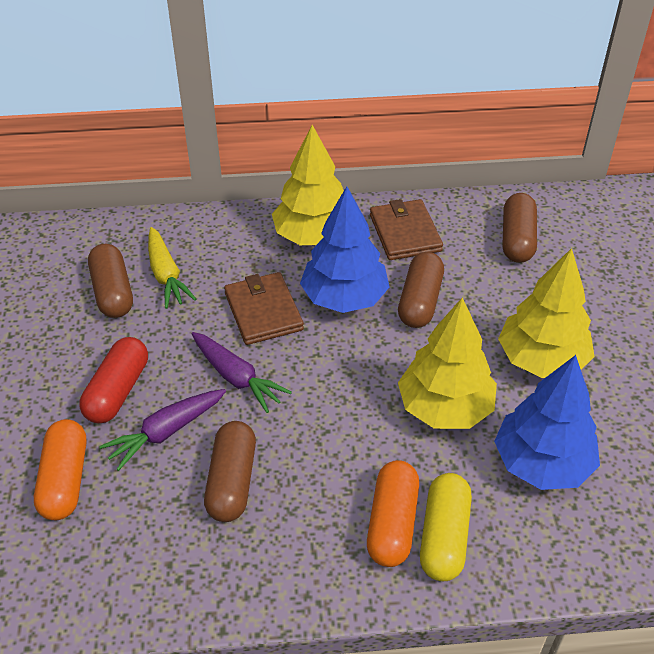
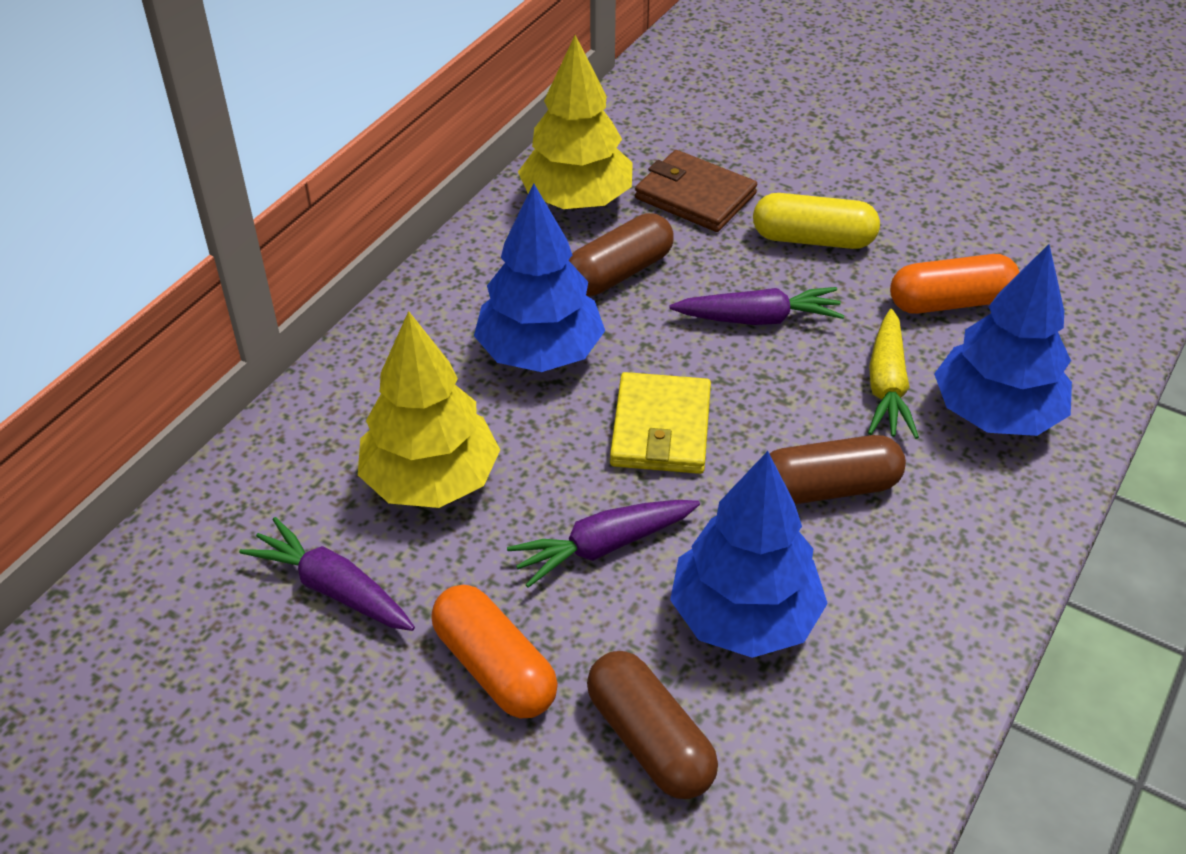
blue tree: 2 -> 3
brown capsule: 4 -> 3
brown wallet: 2 -> 1
purple carrot: 2 -> 3
red capsule: 1 -> 0
yellow tree: 3 -> 2
yellow wallet: 0 -> 1

